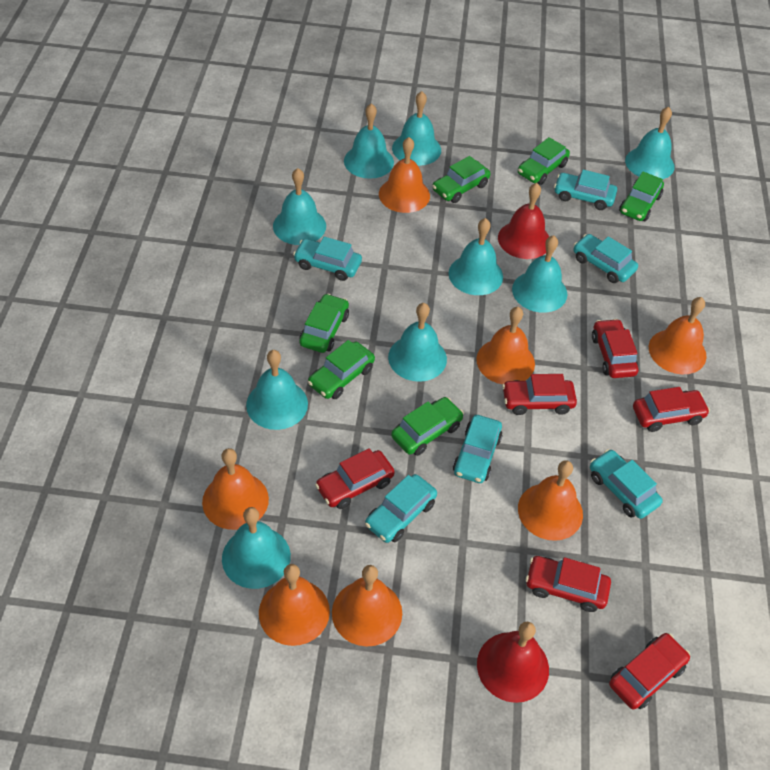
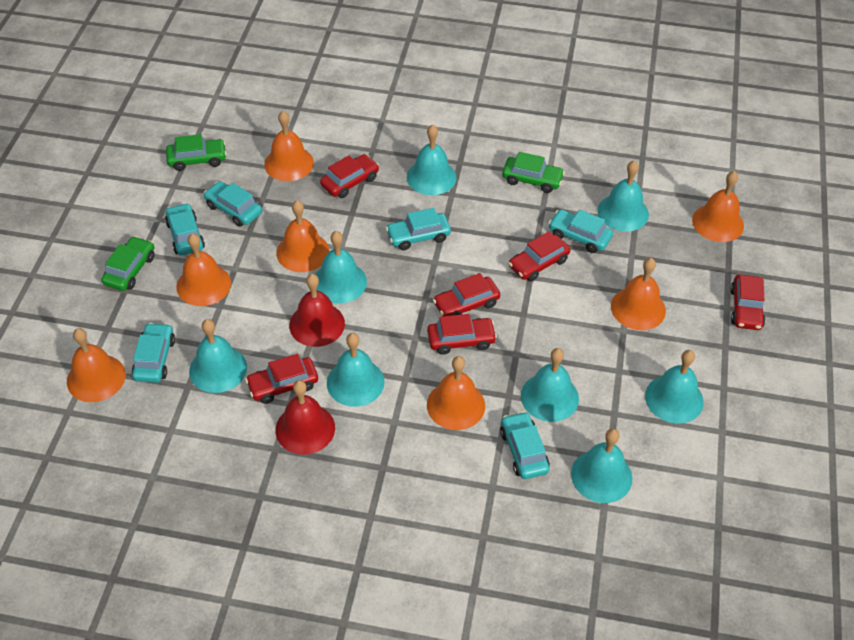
green car: 6 -> 3
turquoise bell: 9 -> 8

